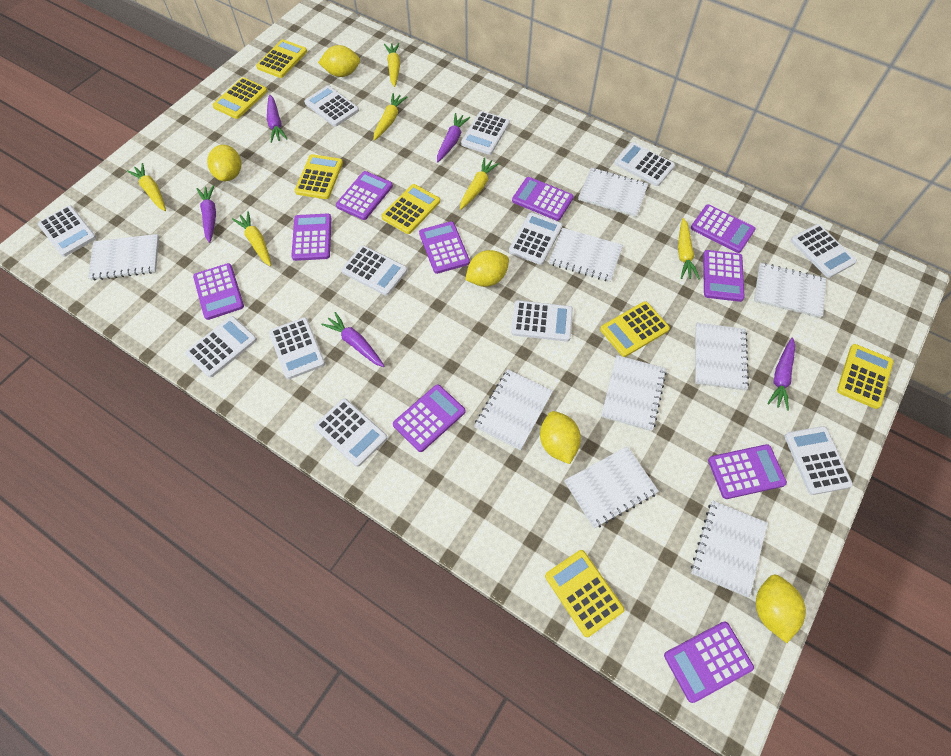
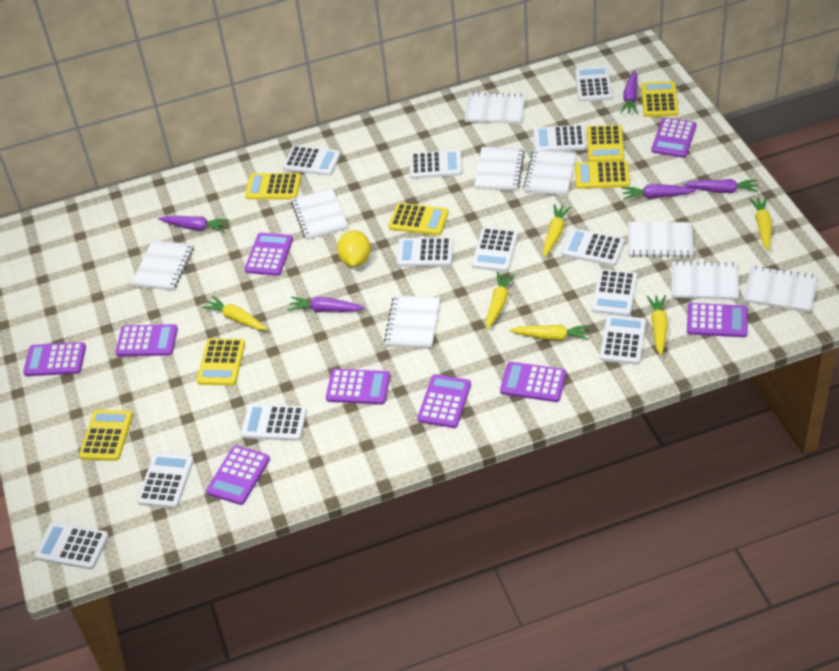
purple calculator: 10 -> 9
yellow lemon: 5 -> 1

